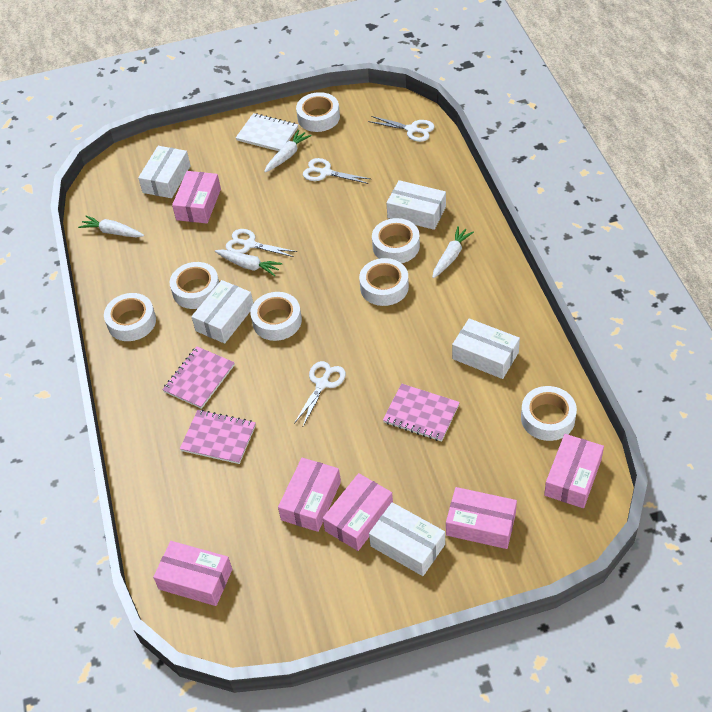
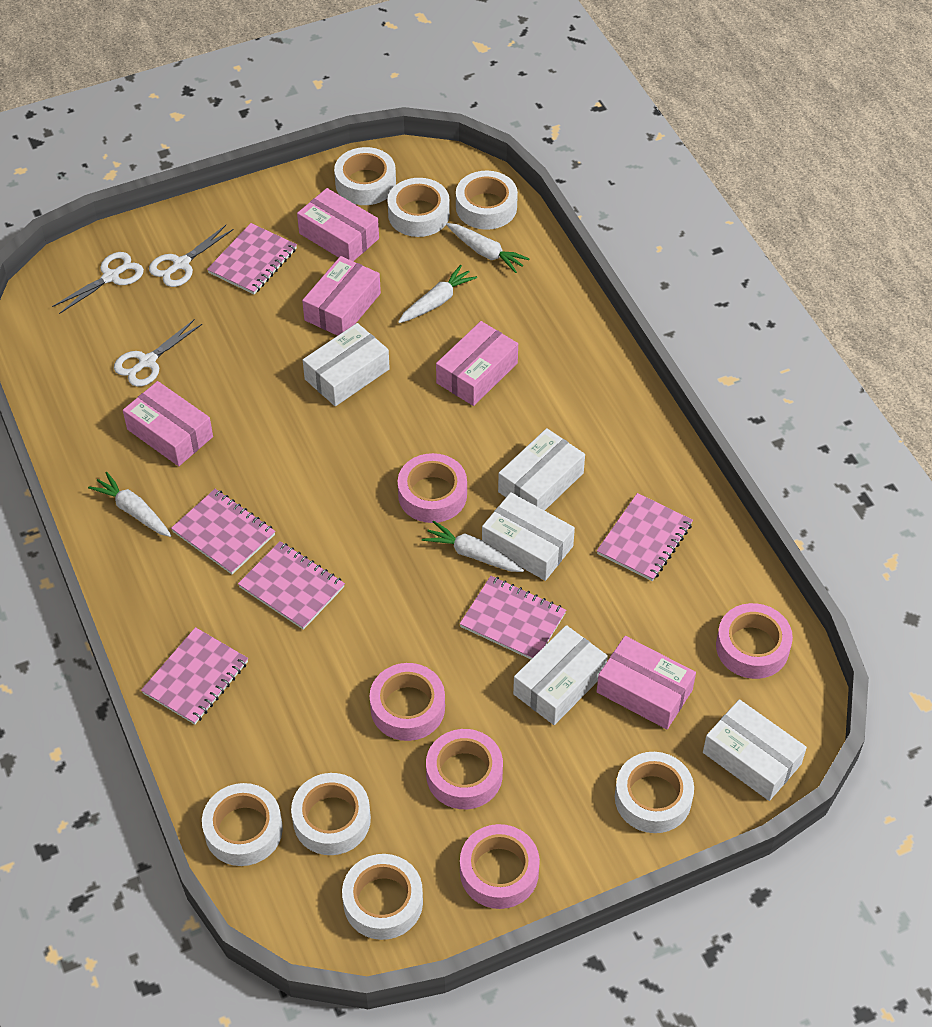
pink box: 6 -> 5
pink notebook: 3 -> 6
pink tape: 0 -> 5
white notebook: 1 -> 0
white scissors: 4 -> 3

